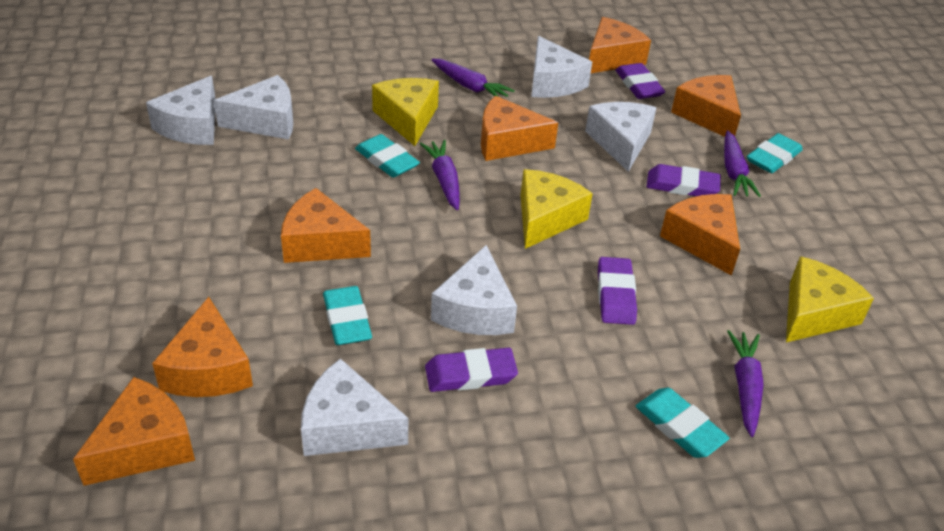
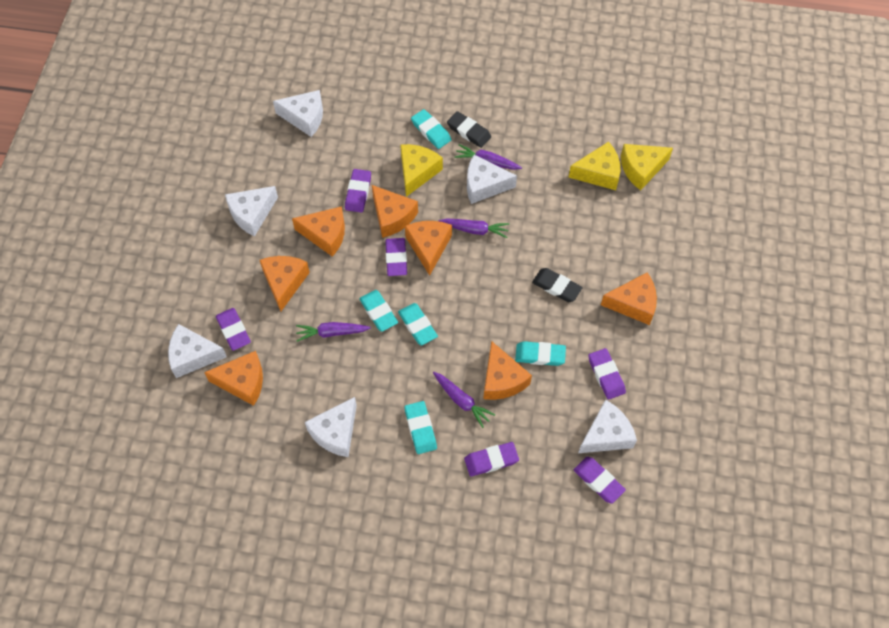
black eraser: 0 -> 2
purple eraser: 4 -> 6
turquoise eraser: 4 -> 5

